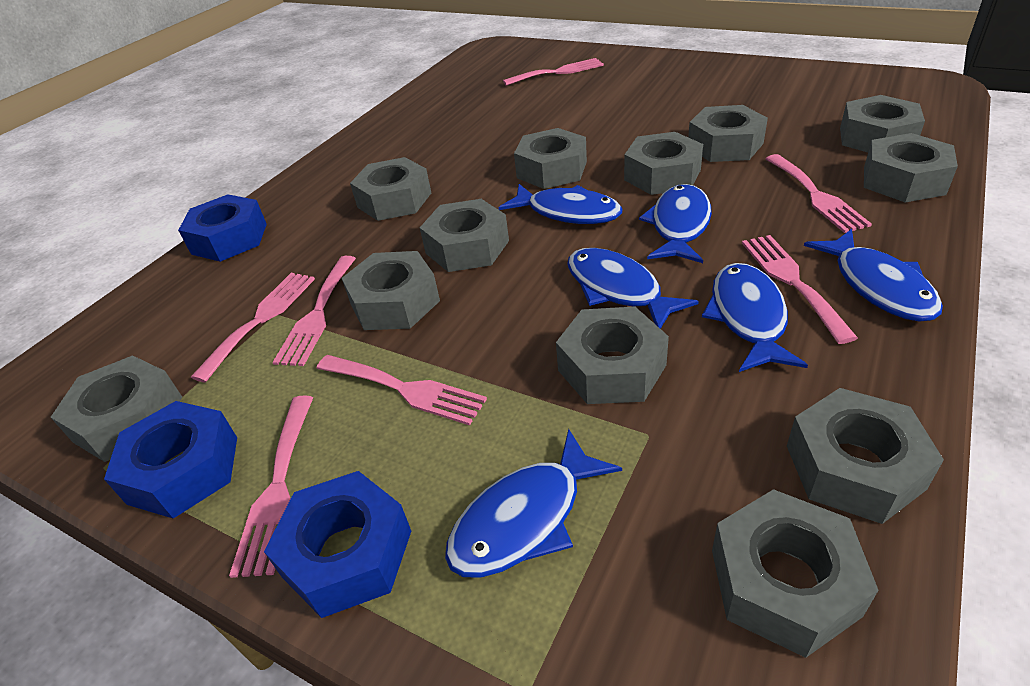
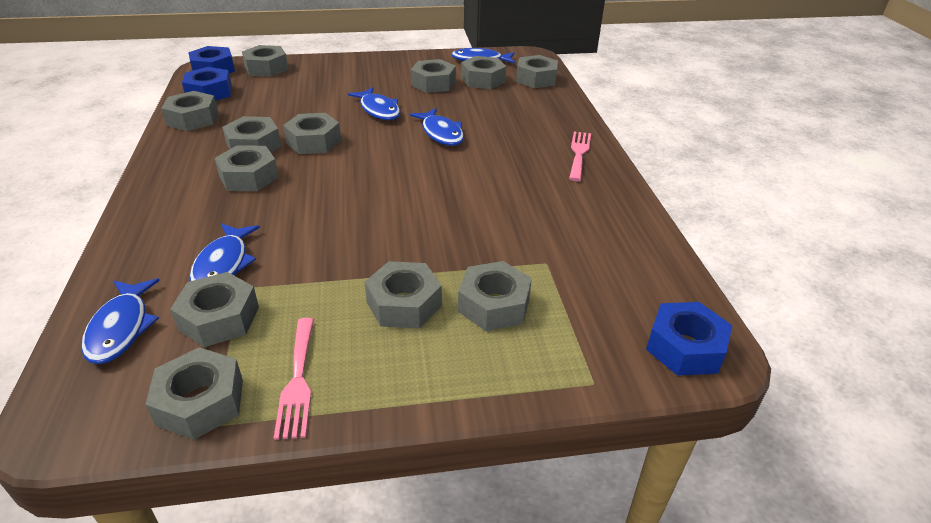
blue fish: 6 -> 5
pink fork: 7 -> 2

